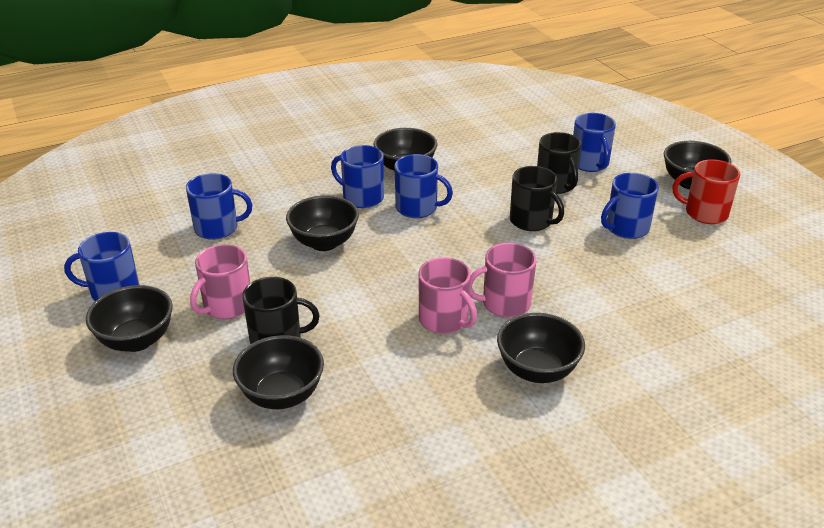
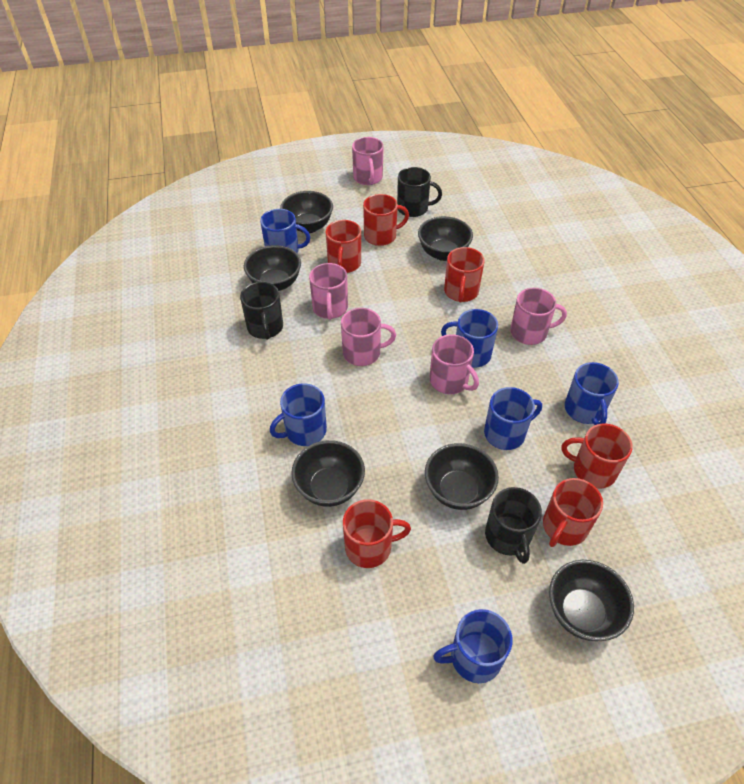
pink mug: 3 -> 5
red mug: 1 -> 6

